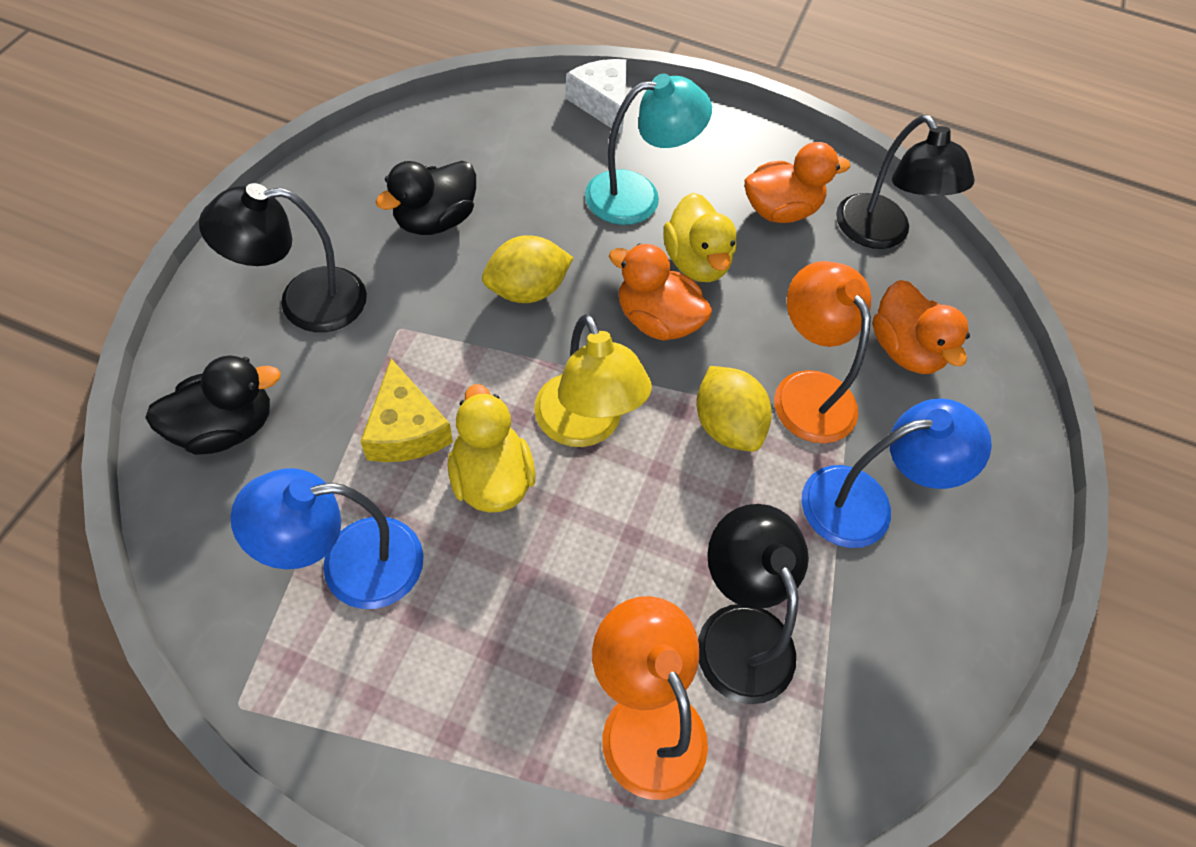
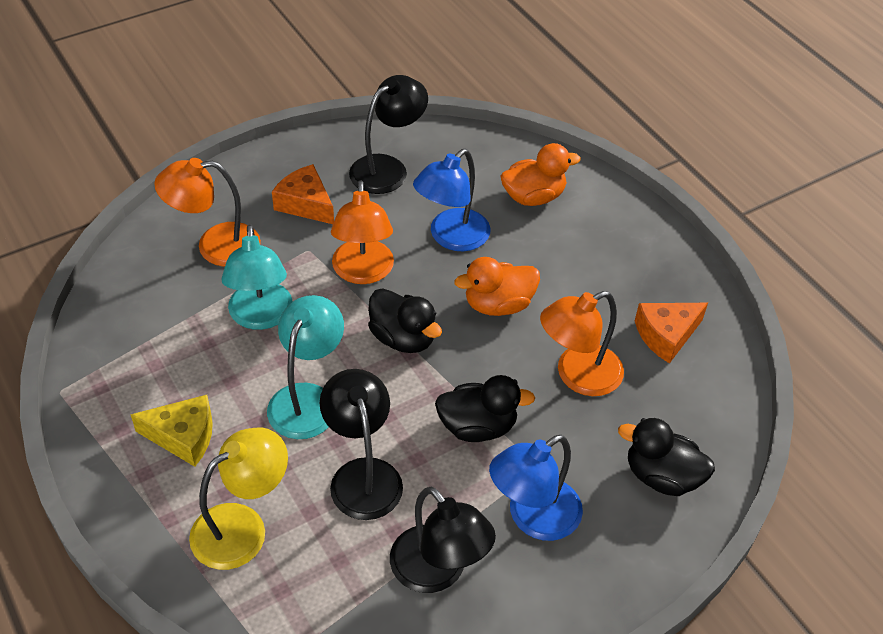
black duck: 2 -> 3
orange cheese: 0 -> 2
orange duck: 3 -> 2
orange lamp: 2 -> 3
turquoise lamp: 1 -> 2
white cheese: 1 -> 0
yellow duck: 2 -> 0
yellow lemon: 2 -> 0

